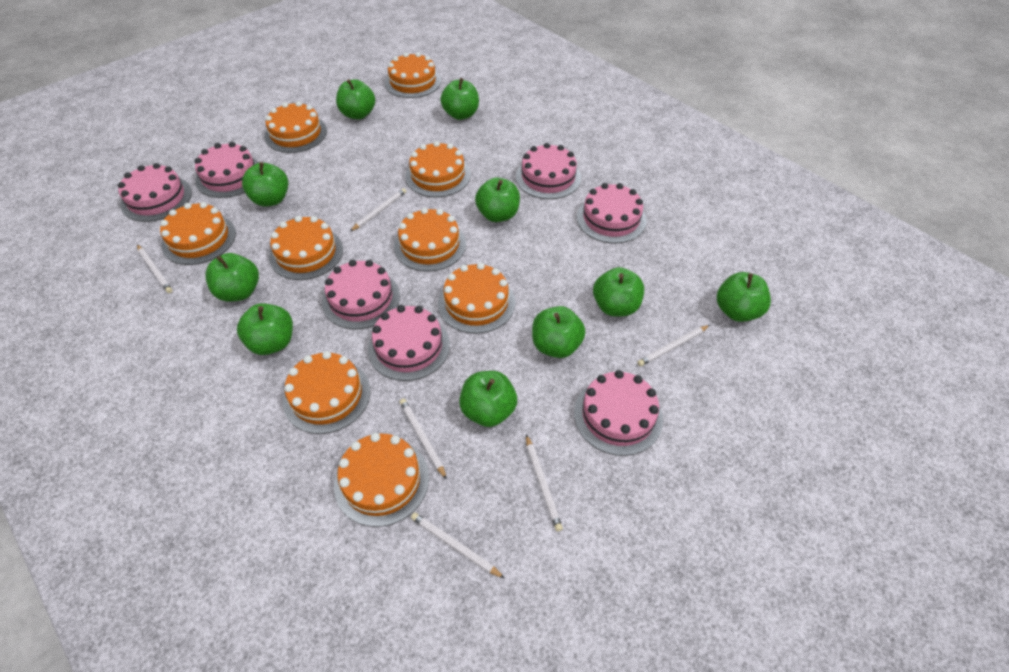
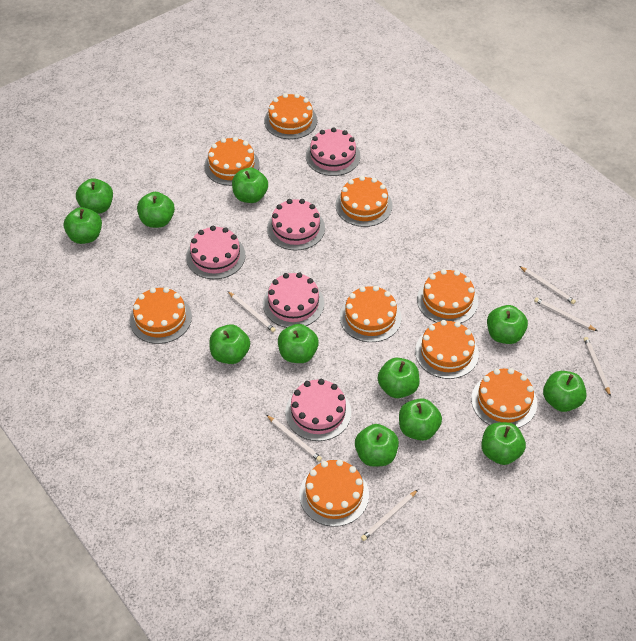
green apple: 10 -> 12
pink cake: 7 -> 5

